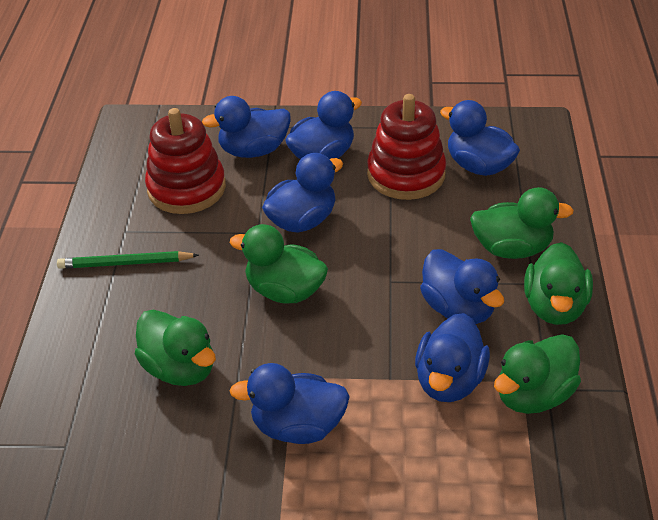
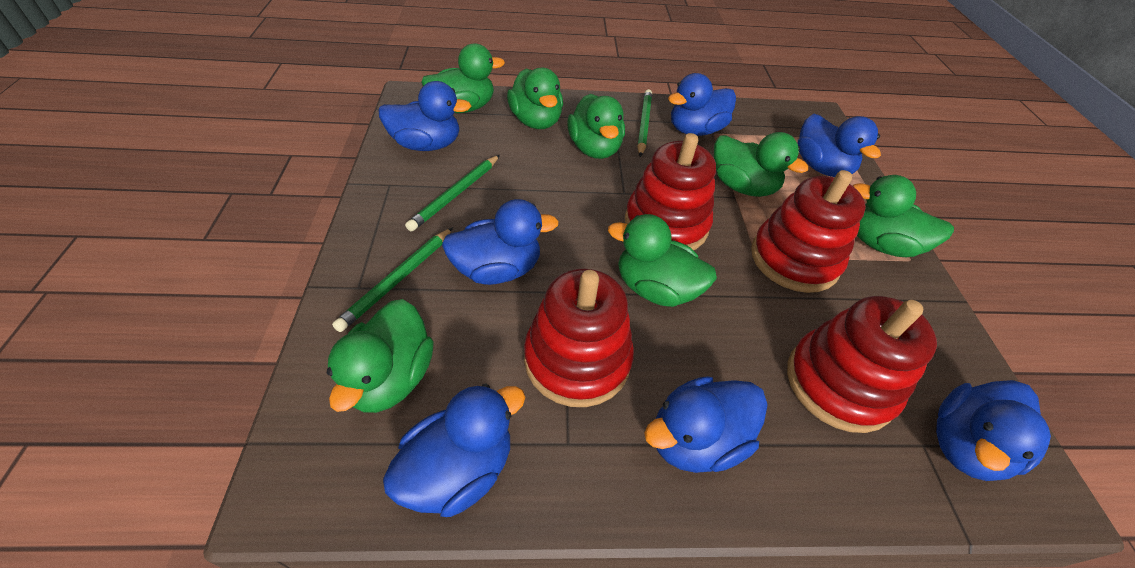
green duck: 5 -> 7
green pencil: 1 -> 3
red stacking toy: 2 -> 4

